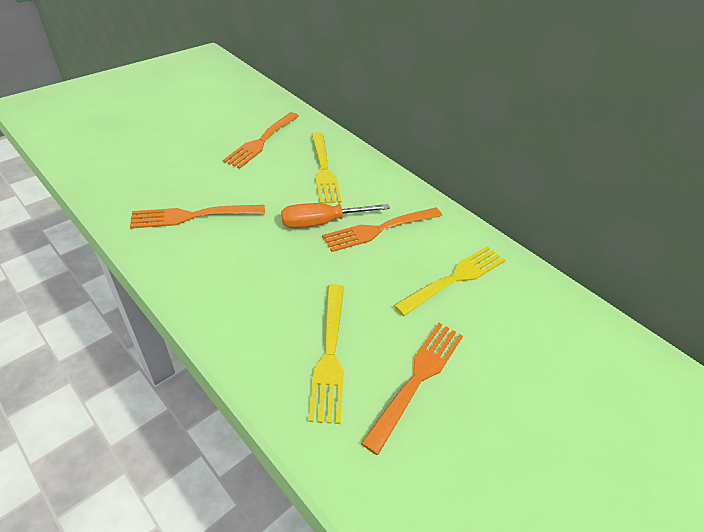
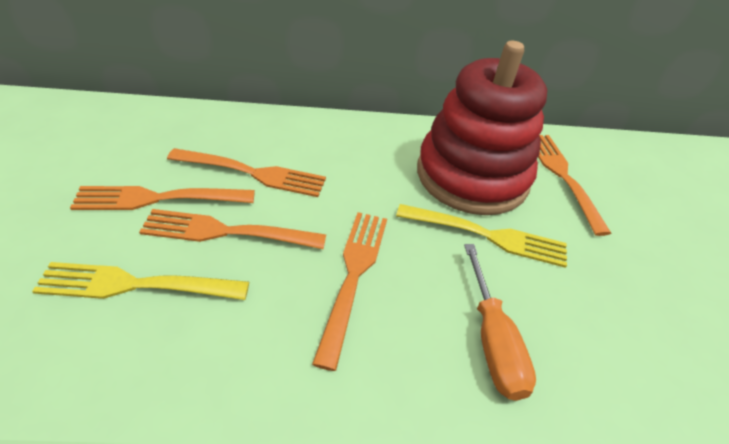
orange fork: 4 -> 5
red stacking toy: 0 -> 1
yellow fork: 3 -> 2

